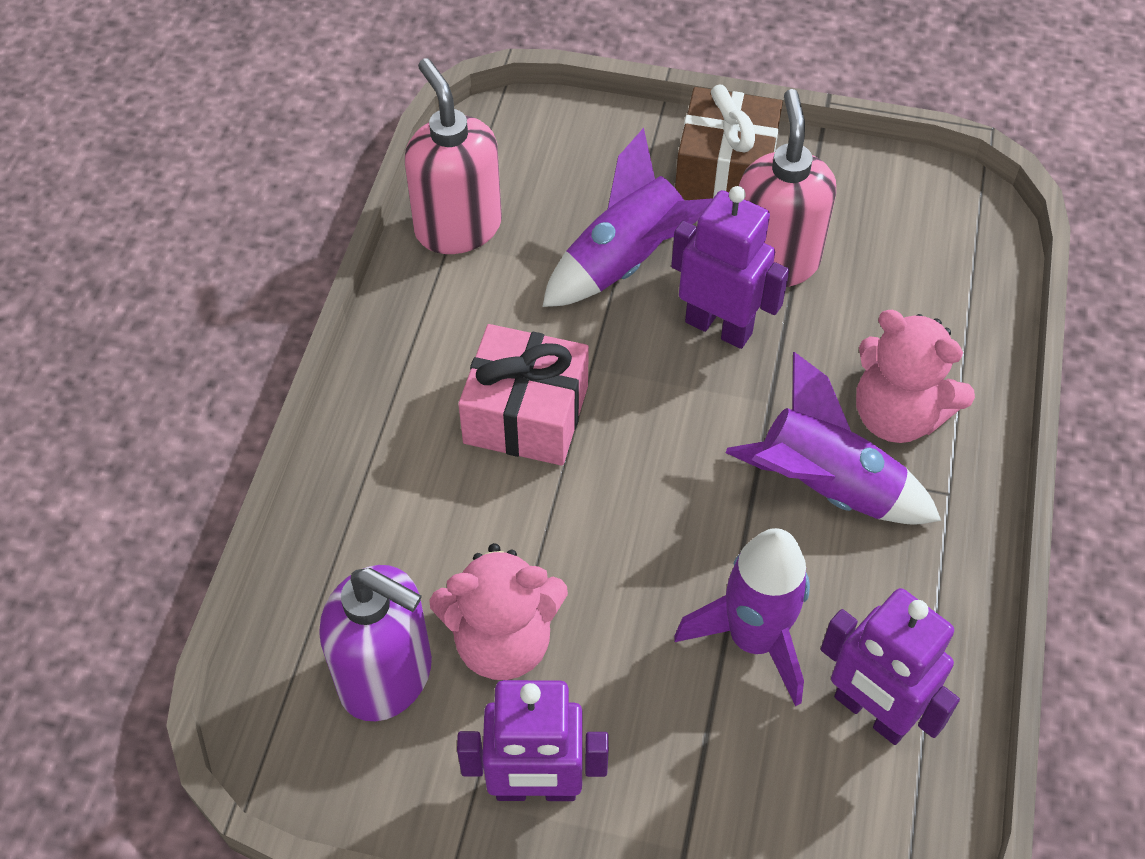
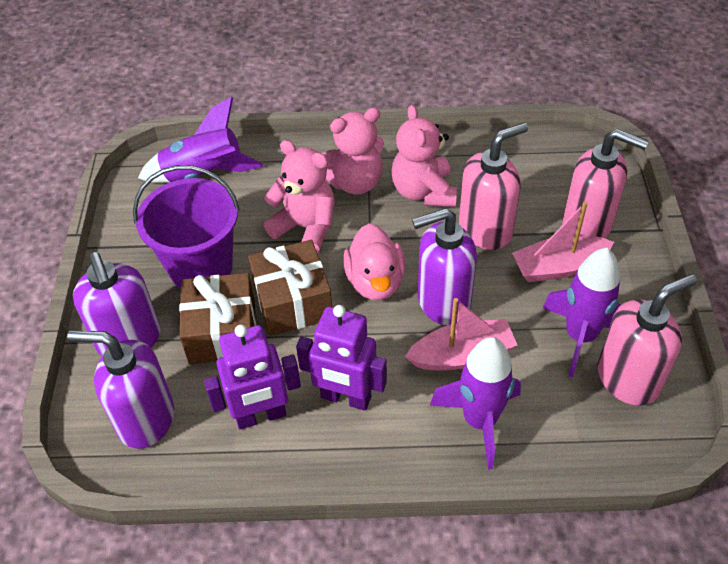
brown gift: 1 -> 2
pink boat: 0 -> 2
pink duck: 0 -> 1
pink gift: 1 -> 0
pink soap dispenser: 2 -> 3
pink teddy bear: 2 -> 3
purple bucket: 0 -> 1
purple robot: 3 -> 2
purple soap dispenser: 1 -> 3

